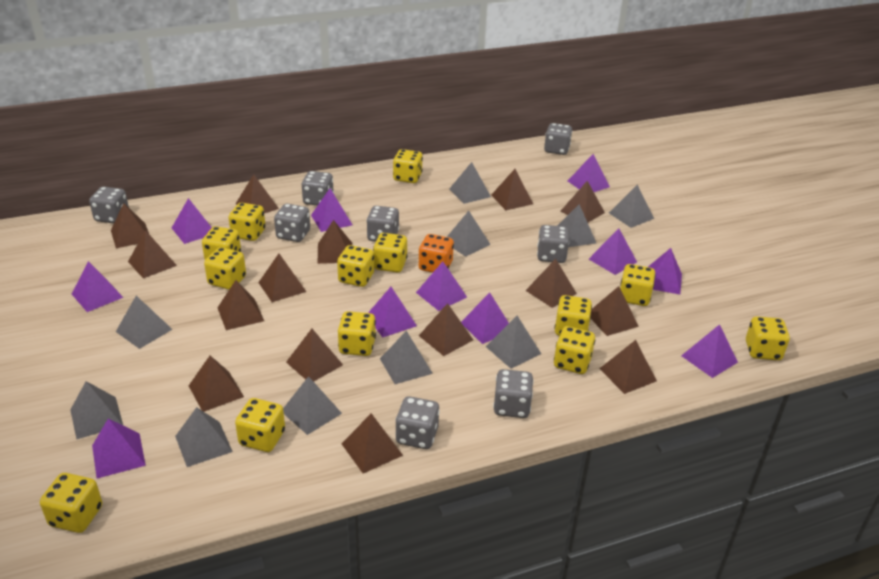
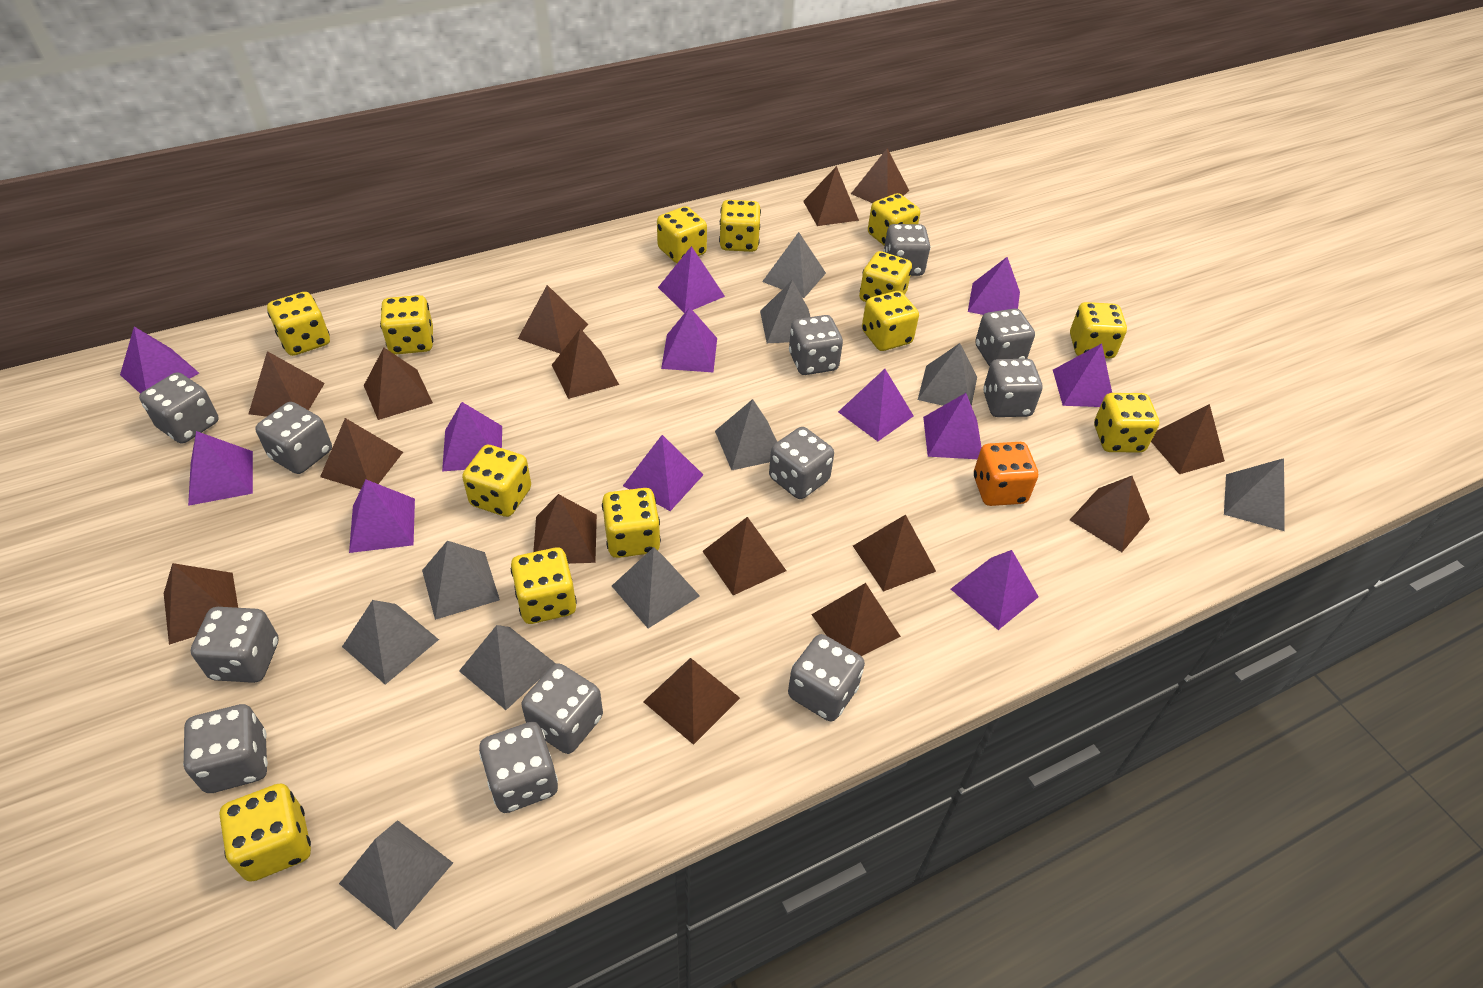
grey dice: 8 -> 12
purple pyramid: 11 -> 12

